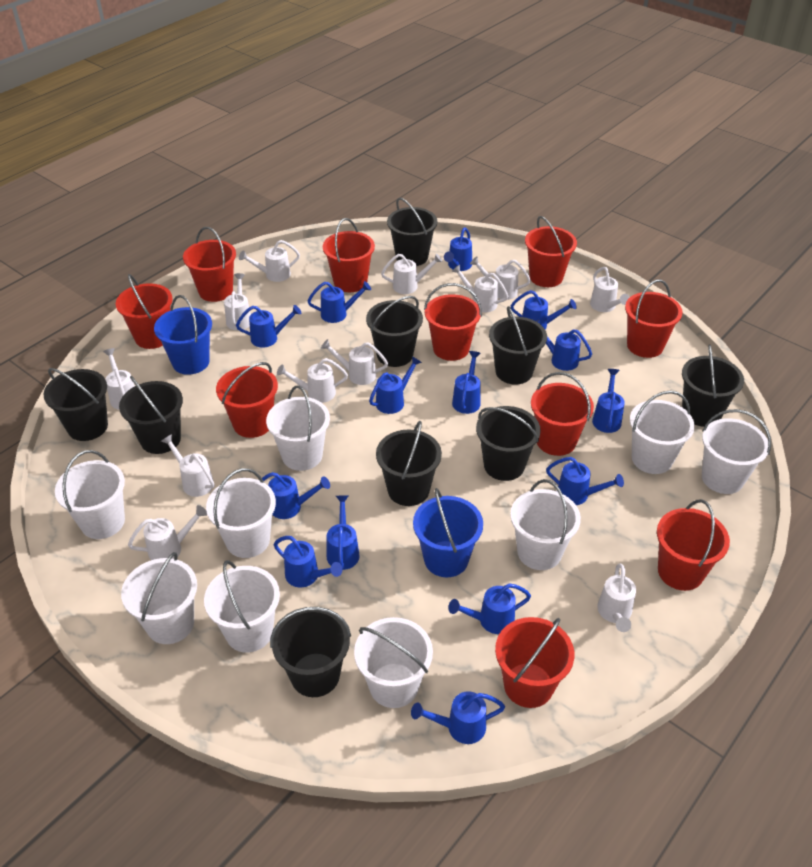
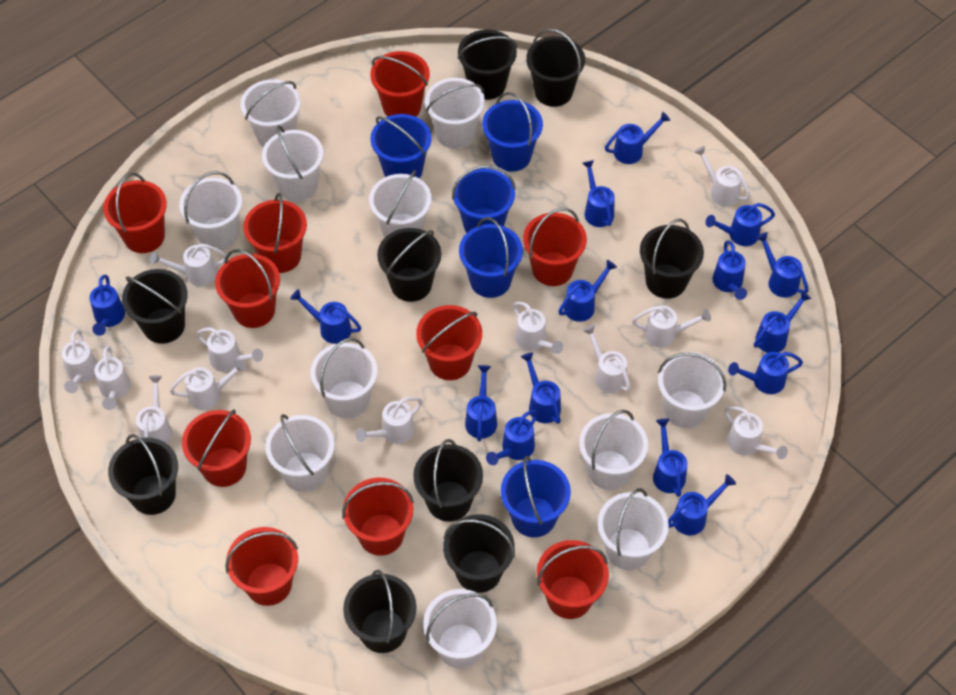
blue bucket: 2 -> 5
blue watering can: 14 -> 15
white bucket: 9 -> 11

